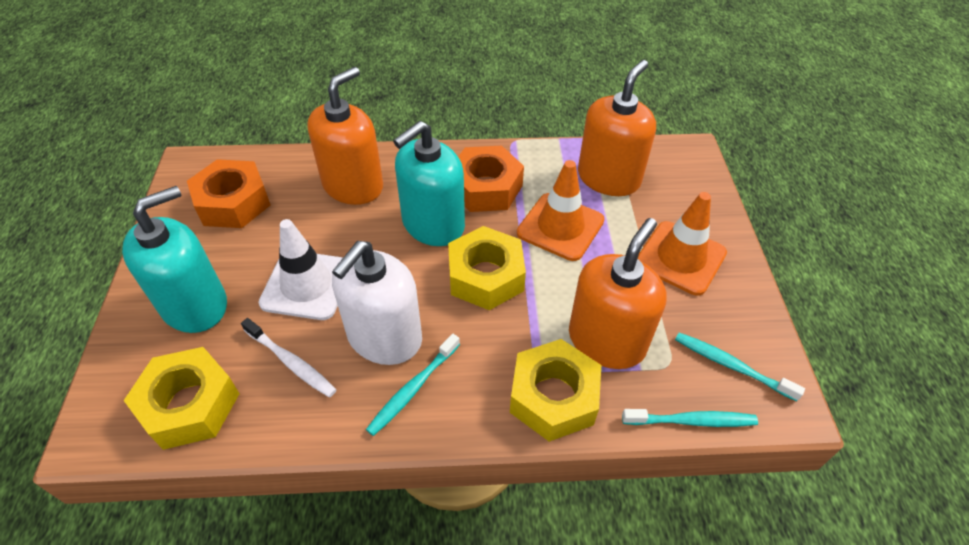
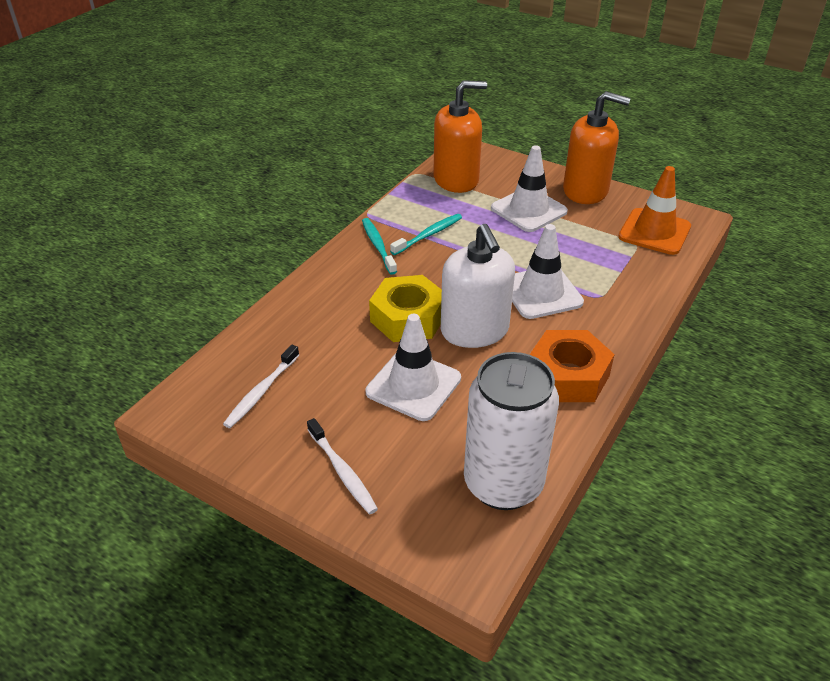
orange nut: 2 -> 1
orange soap dispenser: 3 -> 2
orange traffic cone: 2 -> 1
turquoise soap dispenser: 2 -> 0
turquoise toothbrush: 3 -> 2
white can: 0 -> 1
white toothbrush: 1 -> 2
white traffic cone: 1 -> 3
yellow nut: 3 -> 1

